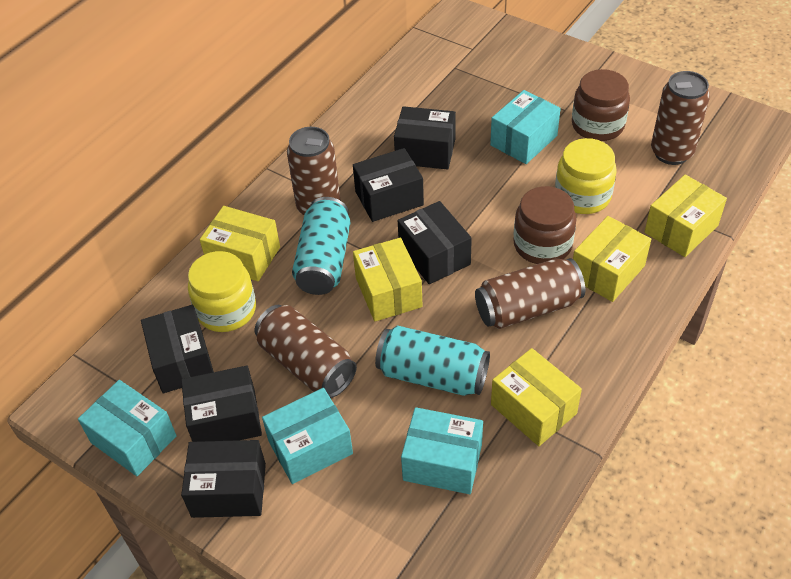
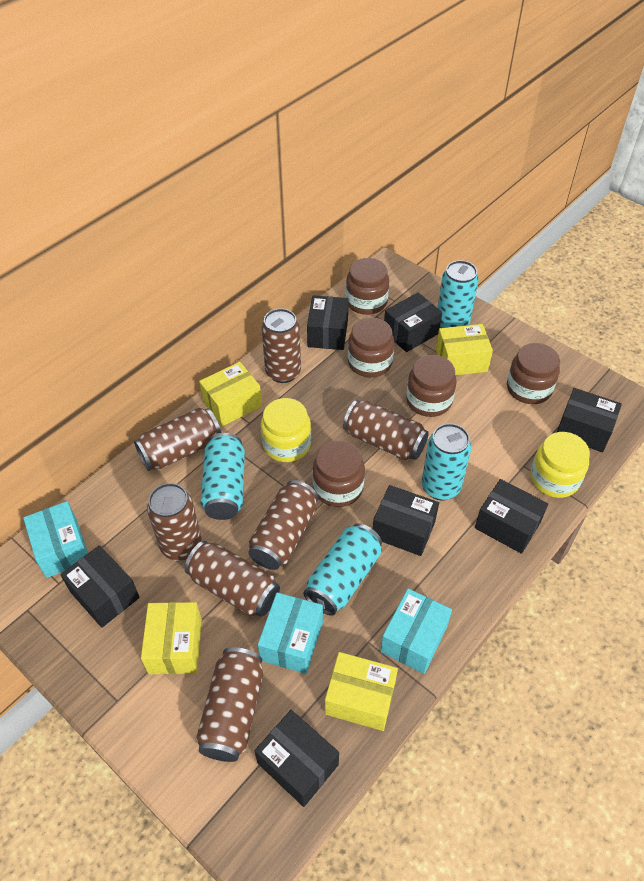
black box: 6 -> 7
brown can: 4 -> 7
brown jar: 2 -> 5
turquoise box: 4 -> 3
turquoise can: 2 -> 4
yellow box: 5 -> 4

